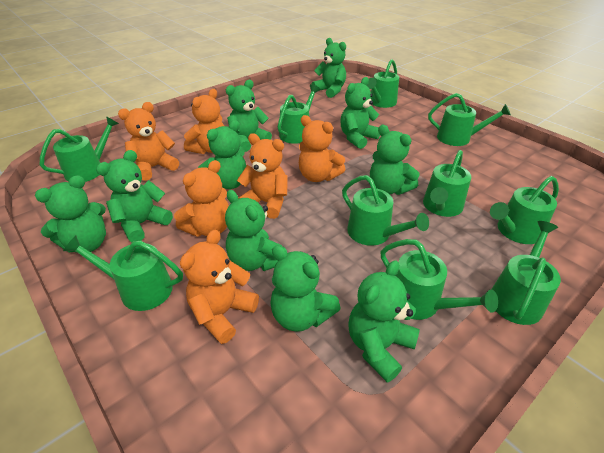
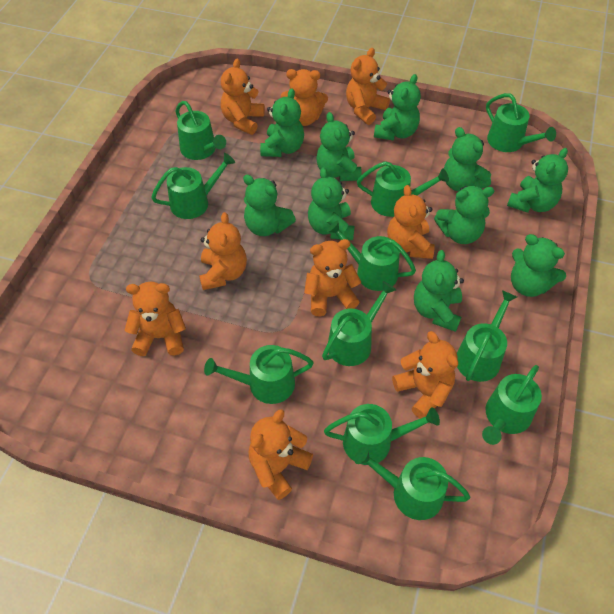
green watering can: 10 -> 11
orange teddy bear: 6 -> 9

